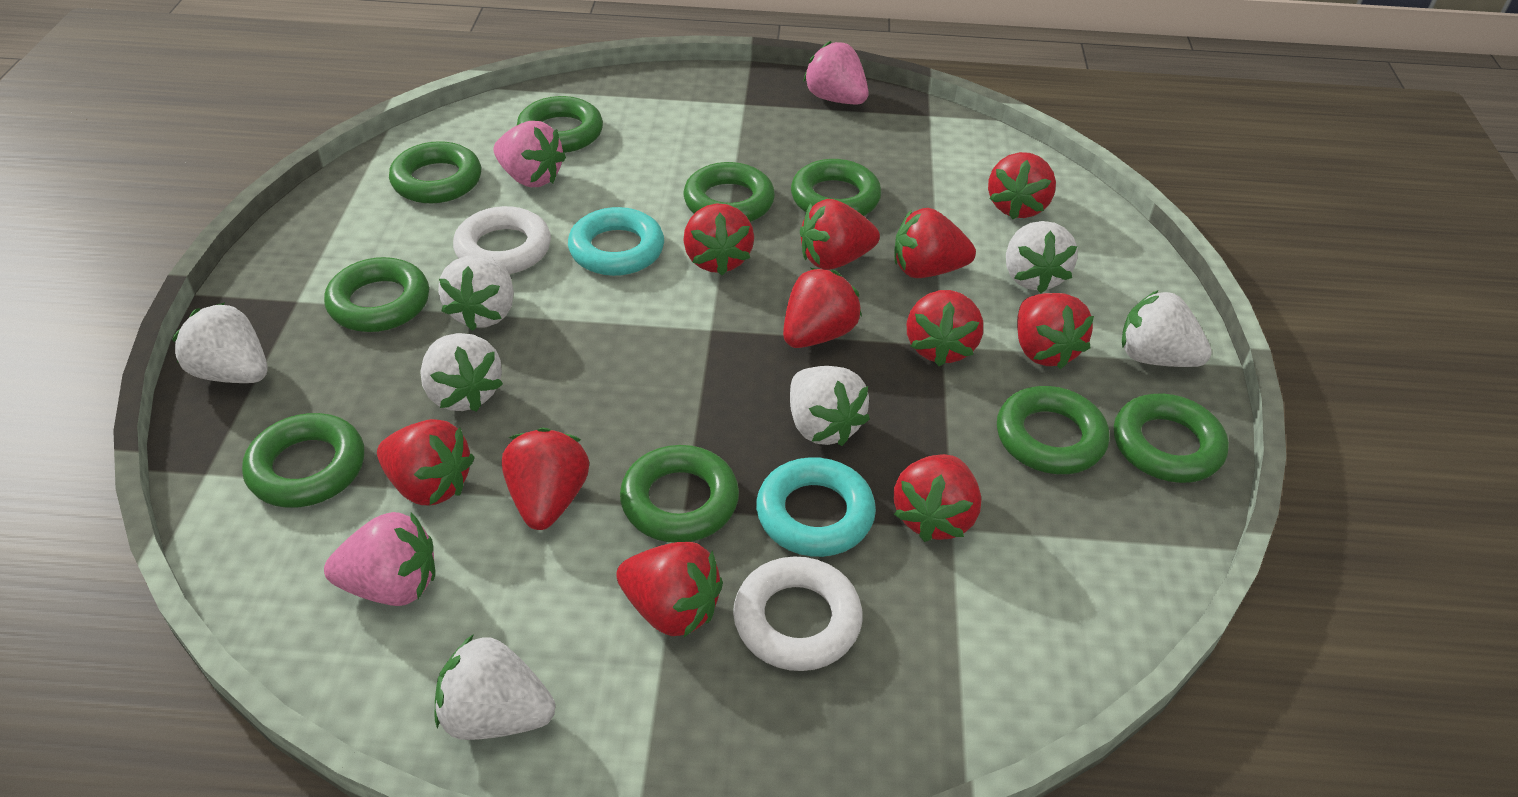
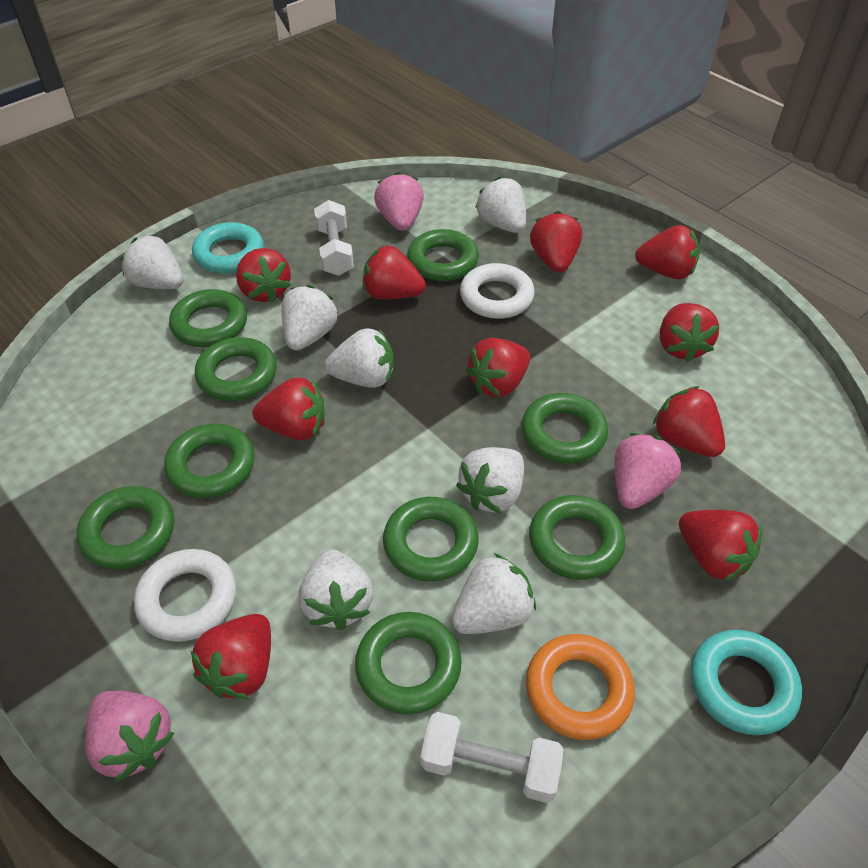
orange ring: 0 -> 1
red strawberry: 11 -> 10
white dumbbell: 0 -> 2

